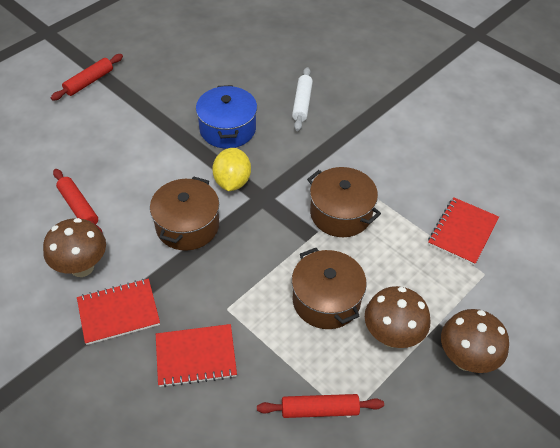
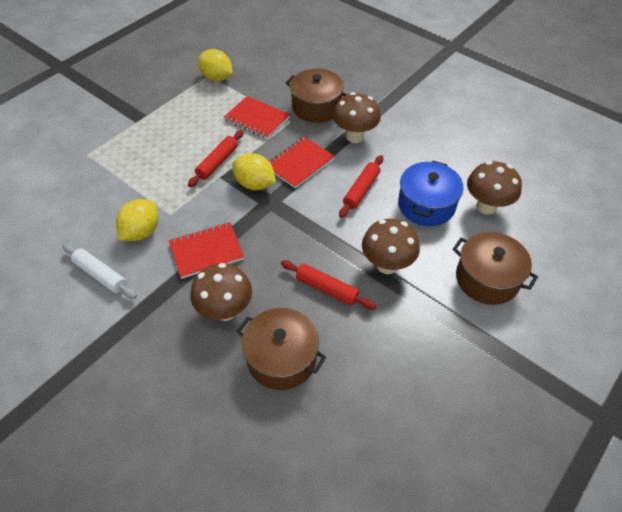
brown mushroom: 3 -> 4
yellow lemon: 1 -> 3

